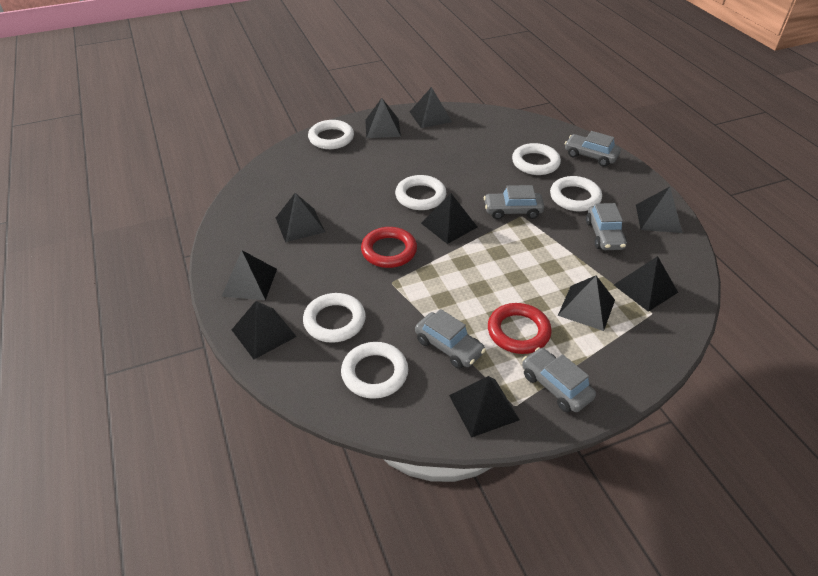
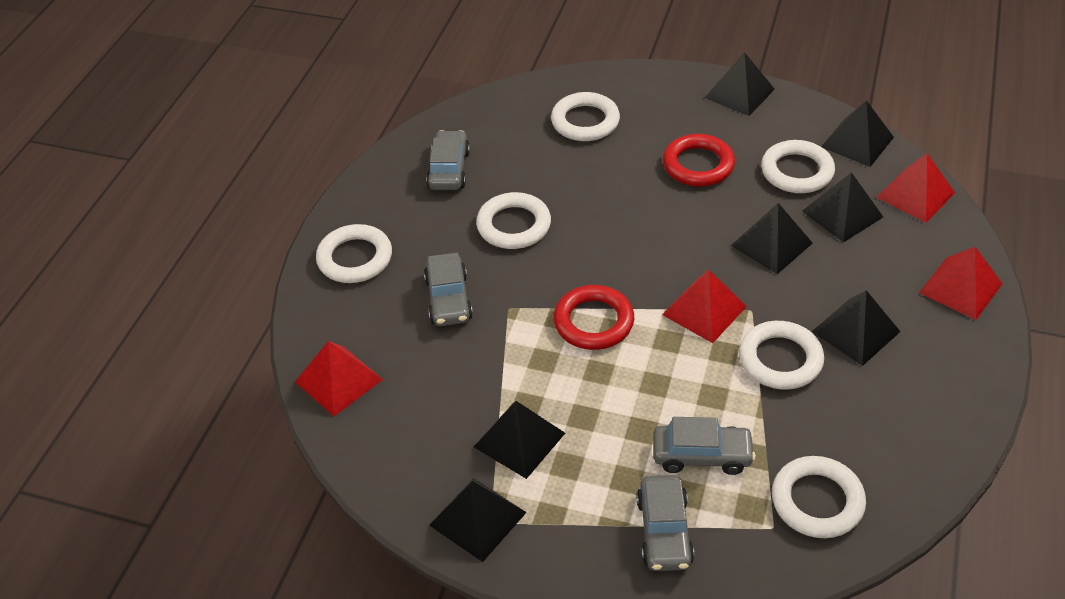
black pyramid: 10 -> 7
grey car: 5 -> 4
red pyramid: 0 -> 4

